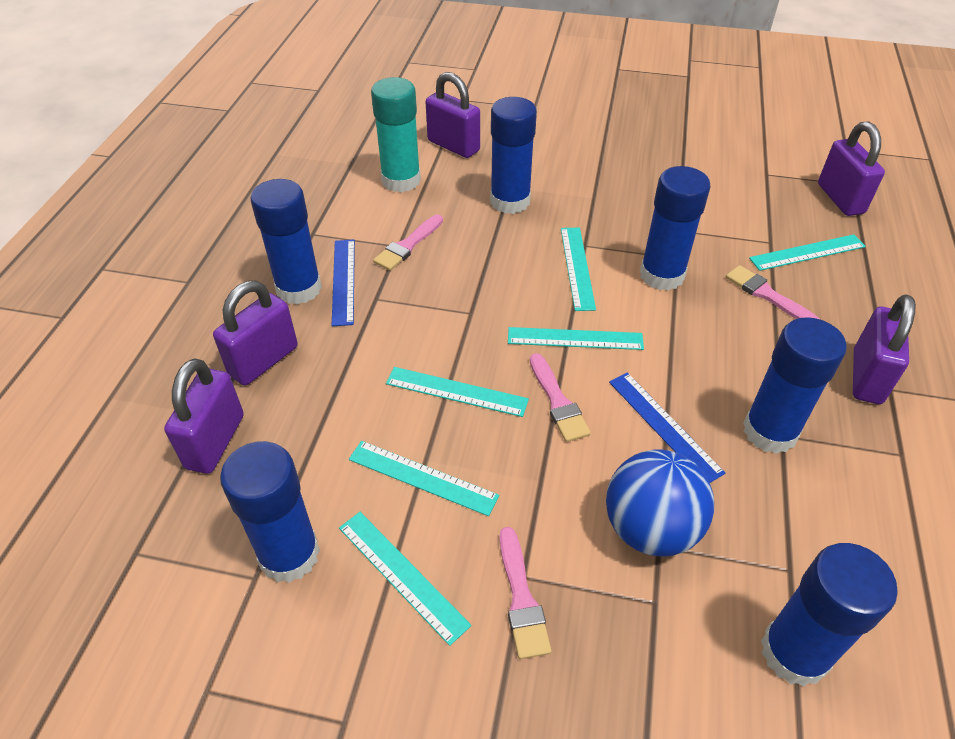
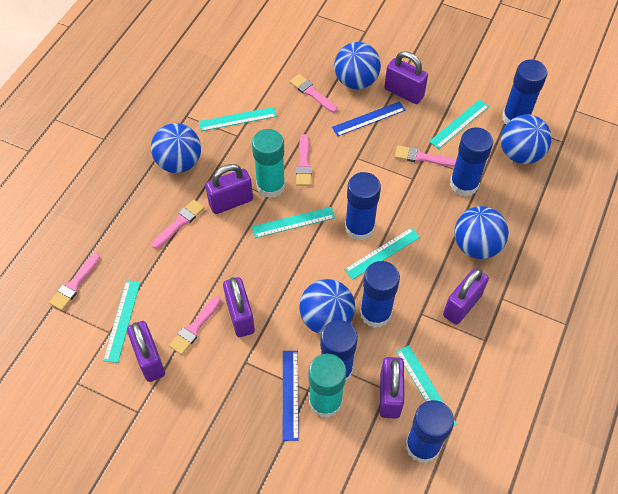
blue ball: 1 -> 5
pink brush: 4 -> 6
purple padlock: 5 -> 6
turquoise glue stick: 1 -> 2

